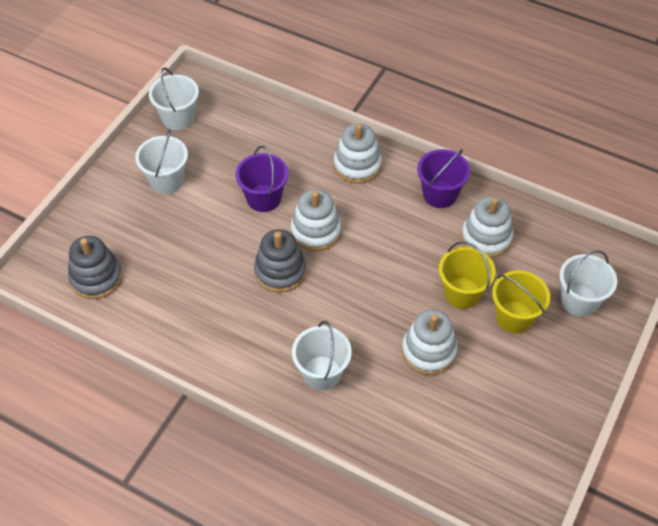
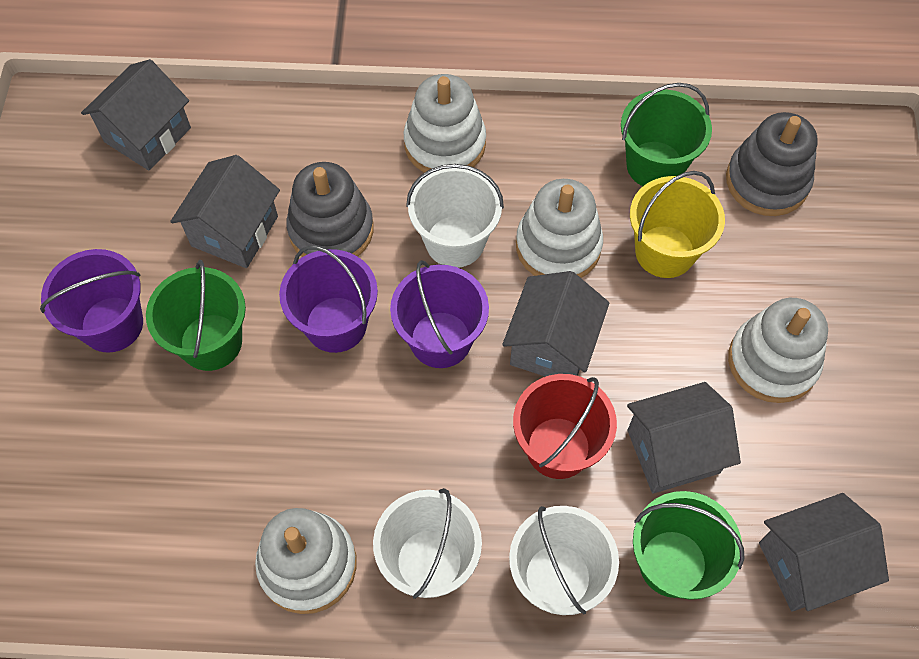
green bucket: 0 -> 3
grey house: 0 -> 5
purple bucket: 2 -> 3
red bucket: 0 -> 1
white bucket: 4 -> 3
yellow bucket: 2 -> 1

